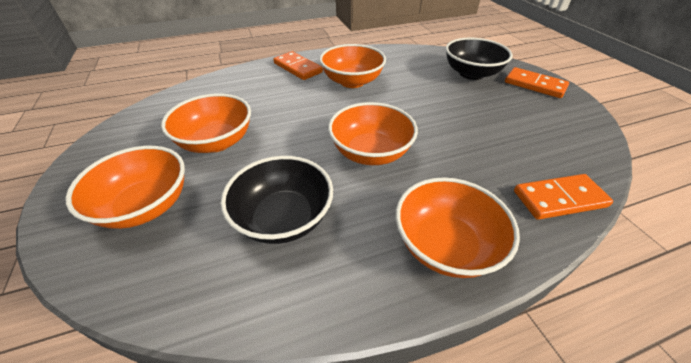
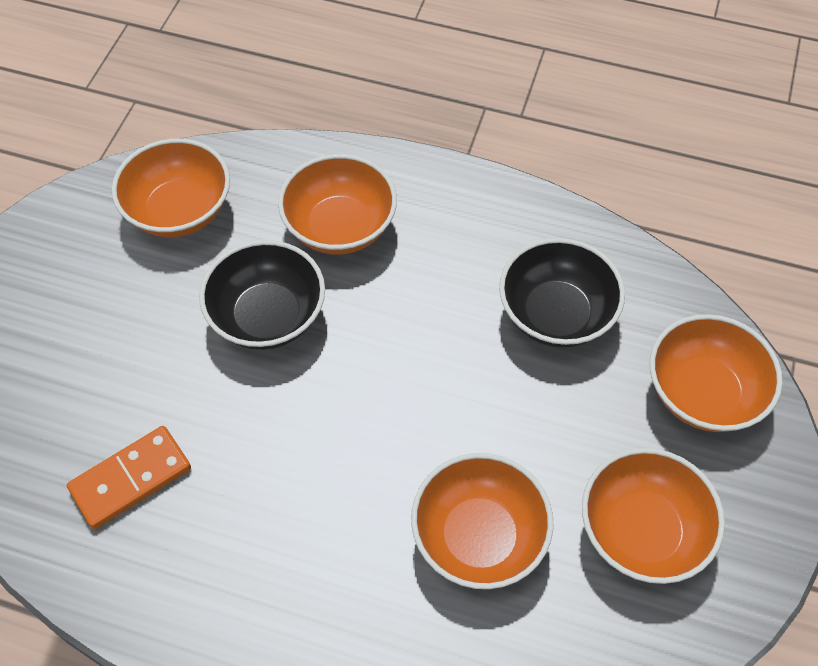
orange domino: 3 -> 1

